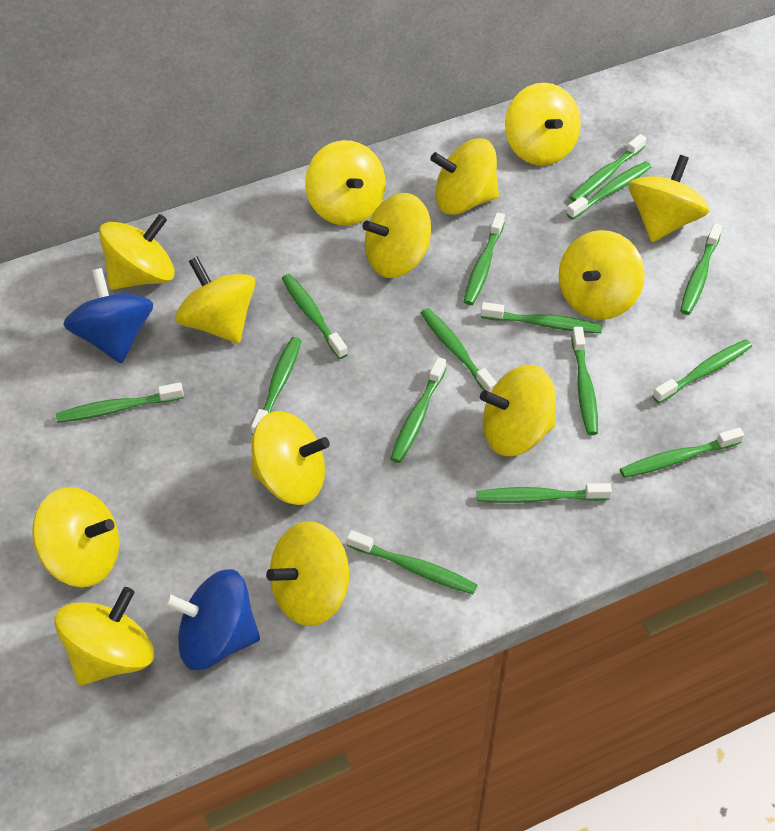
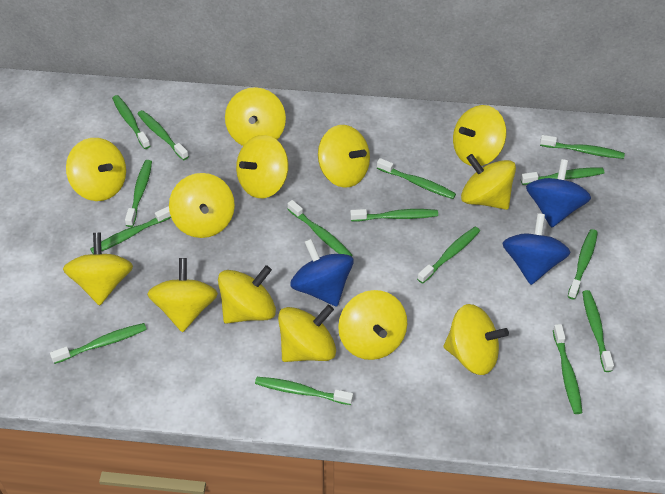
blue spinning top: 2 -> 3

